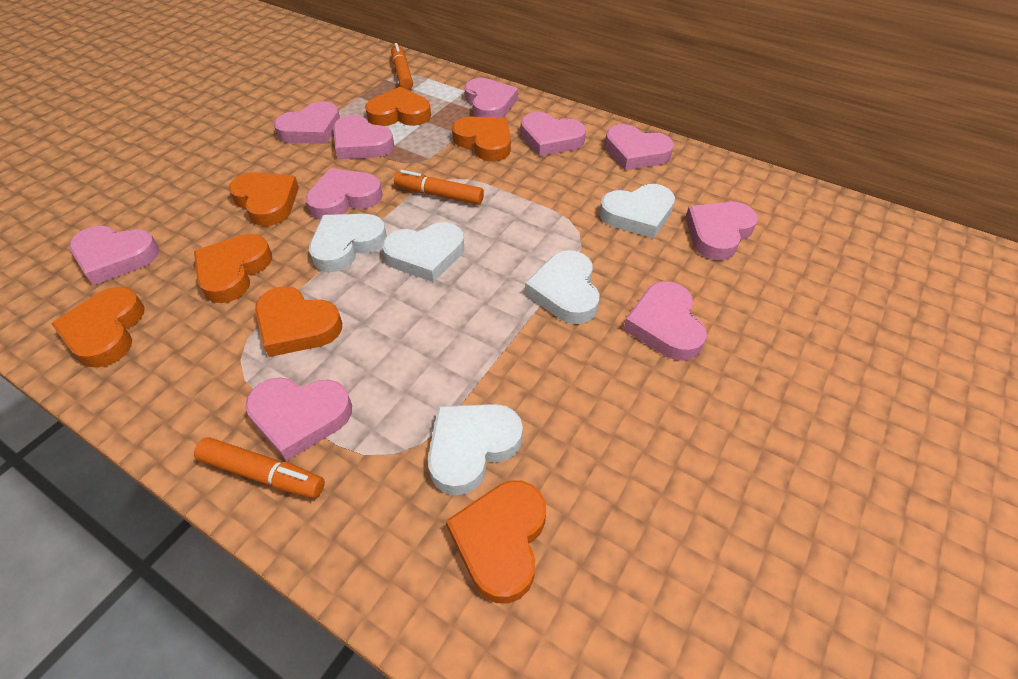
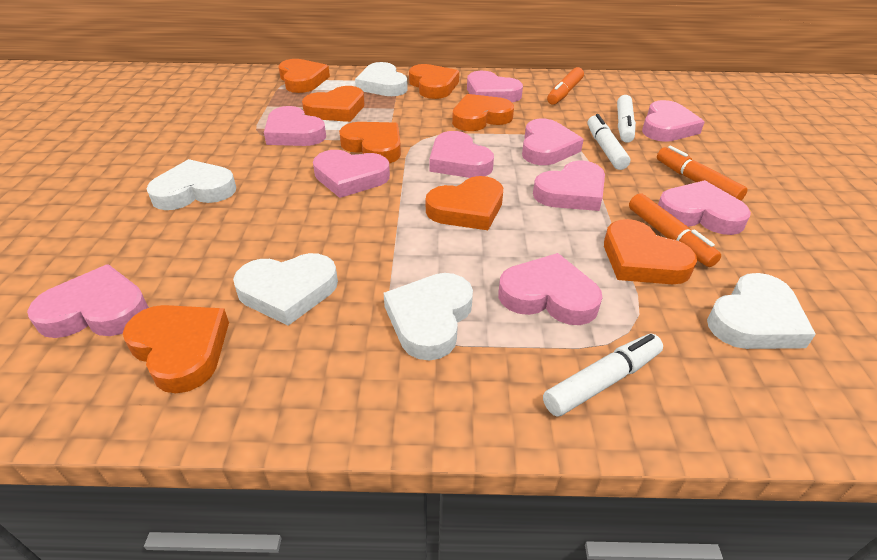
orange heart: 7 -> 8
white marker: 0 -> 3

